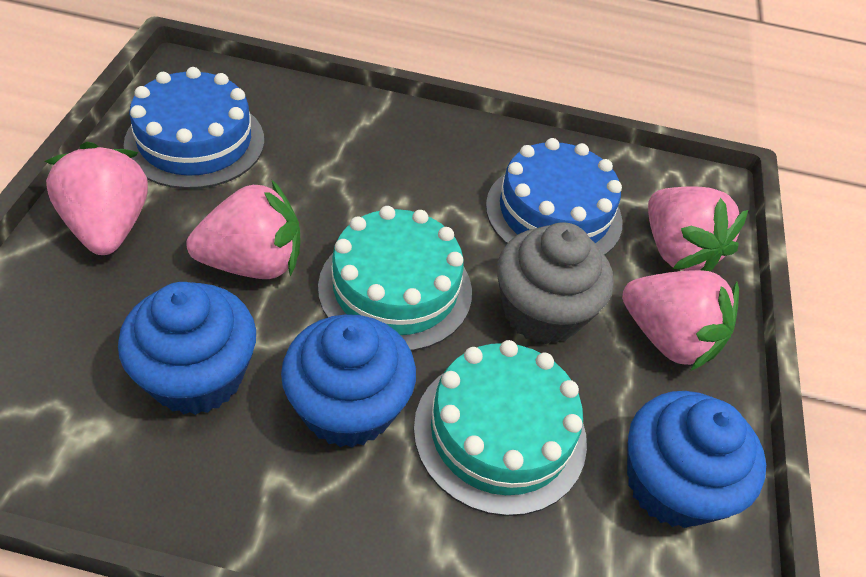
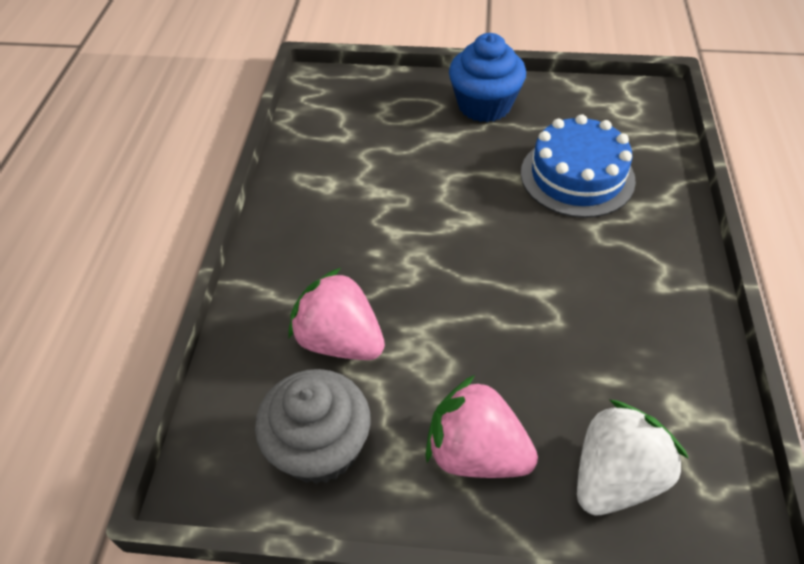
blue cake: 2 -> 1
blue cupcake: 3 -> 1
pink strawberry: 4 -> 2
turquoise cake: 2 -> 0
white strawberry: 0 -> 1

